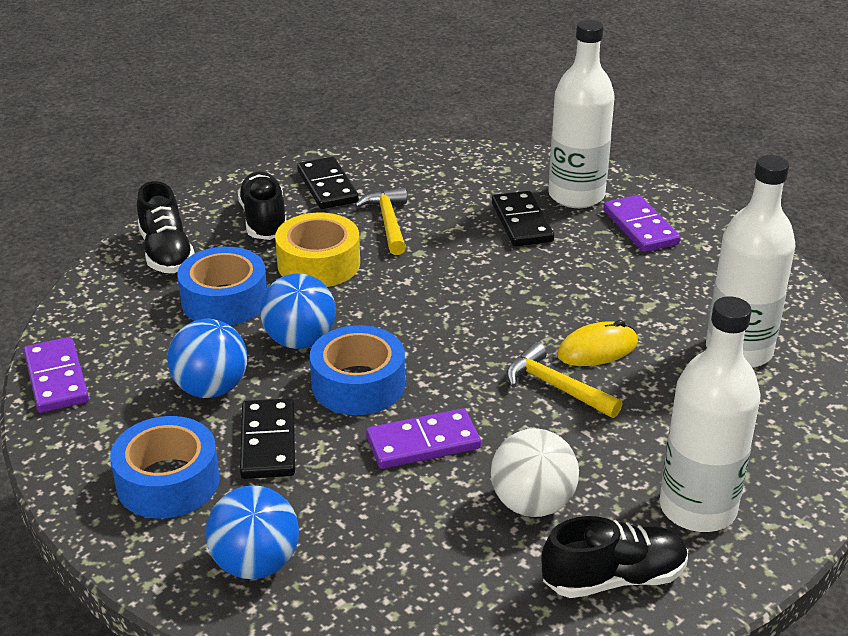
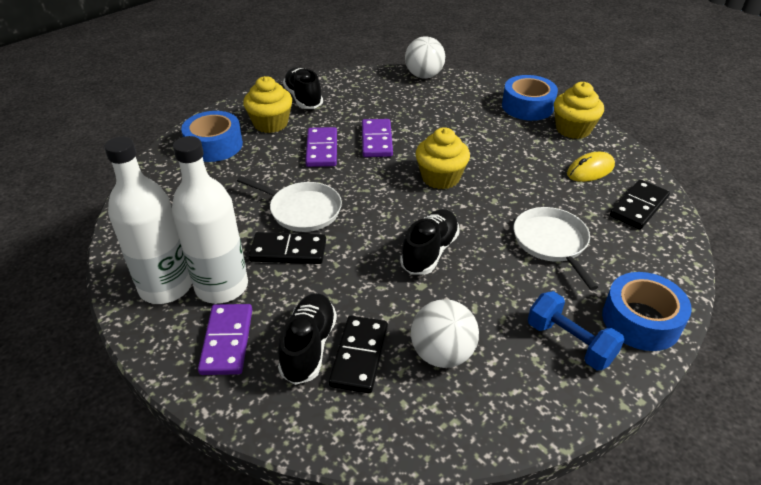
blue ball: 3 -> 0
blue dumbbell: 0 -> 1
white ball: 1 -> 2
white bottle: 3 -> 2
white pan: 0 -> 2
yellow cupcake: 0 -> 3
yellow hammer: 2 -> 0
yellow tape: 1 -> 0

